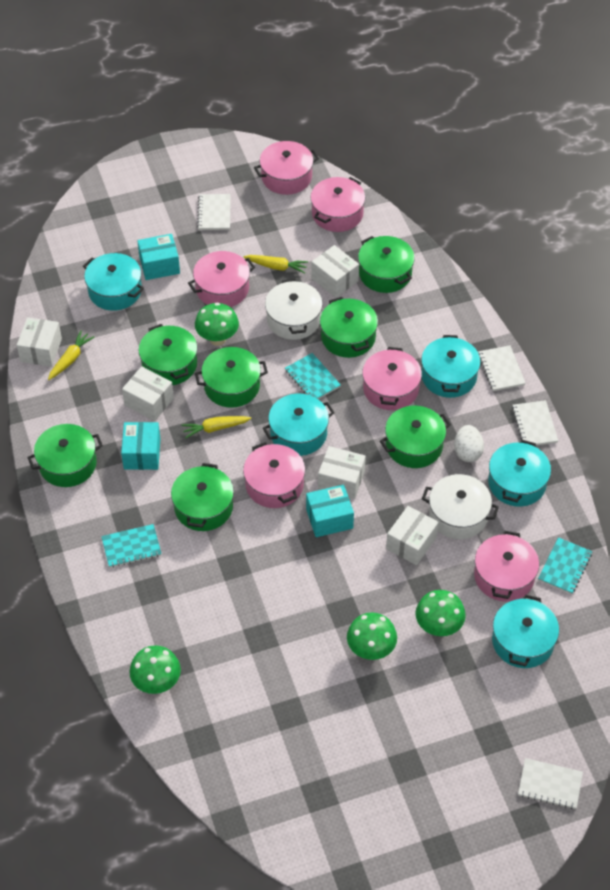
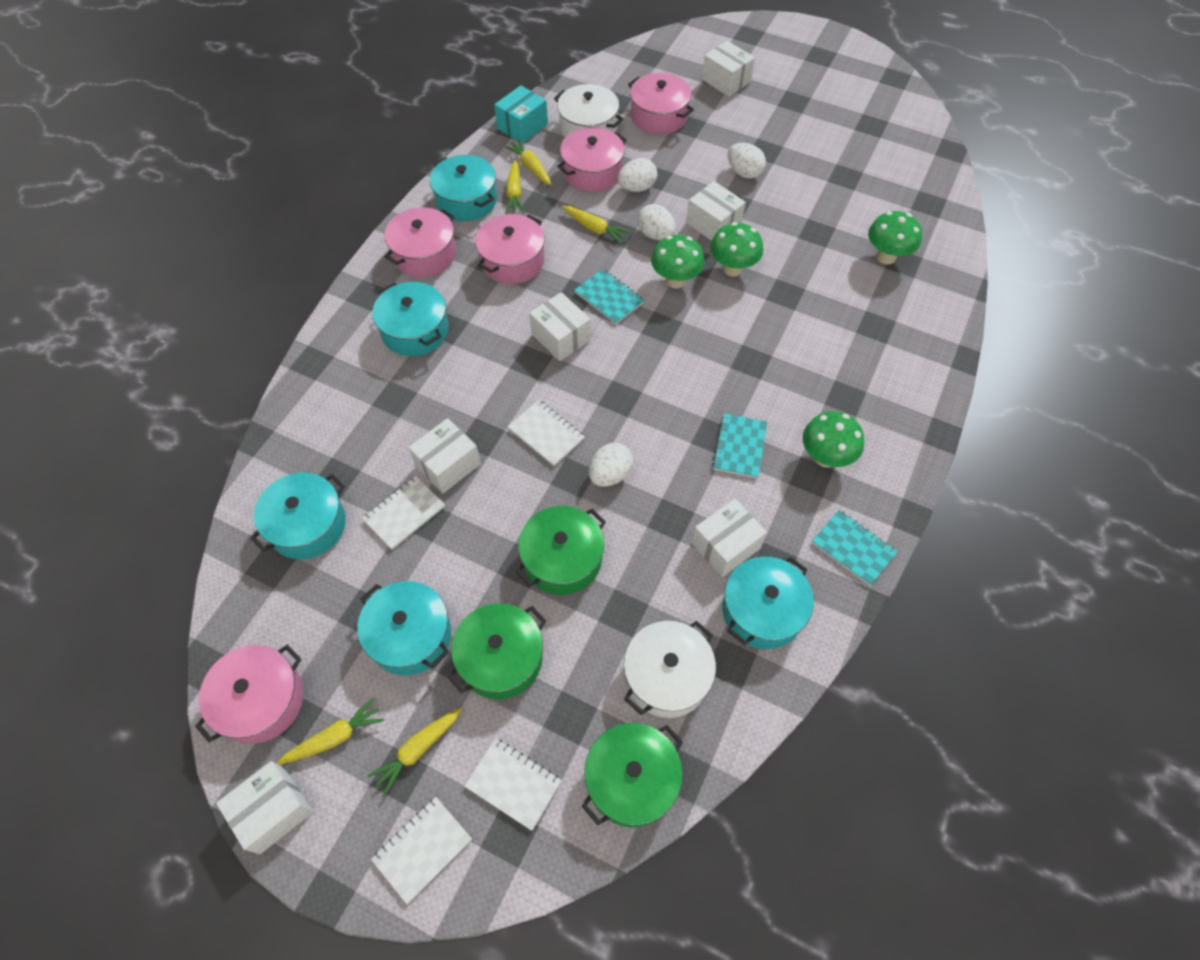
green pot: 7 -> 3
pink pot: 6 -> 5
turquoise box: 3 -> 1
white box: 5 -> 6
white egg: 1 -> 4
yellow carrot: 3 -> 5

